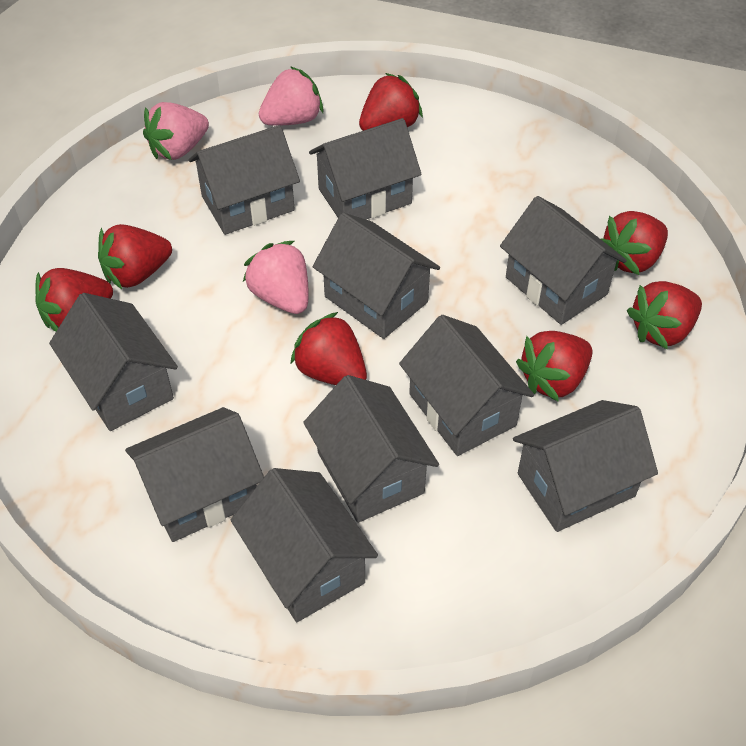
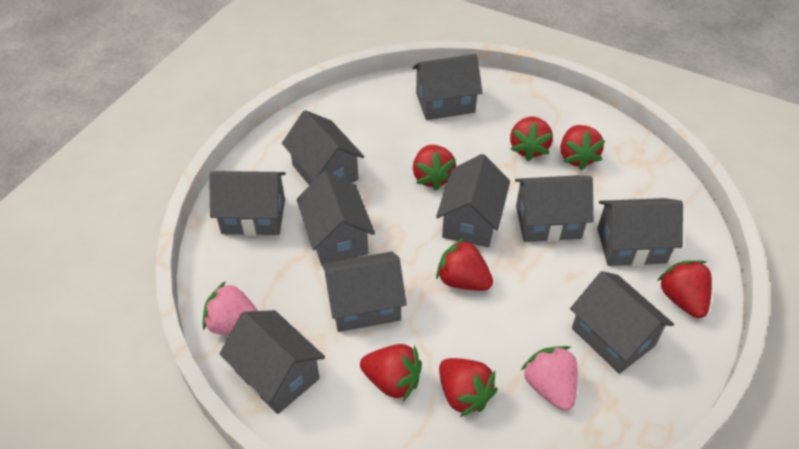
pink strawberry: 3 -> 2

